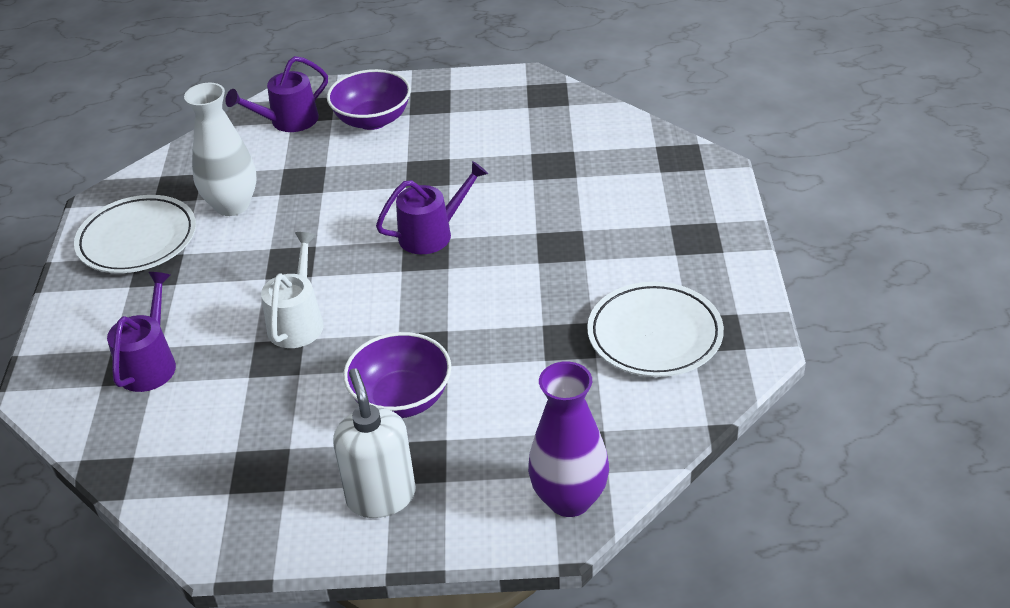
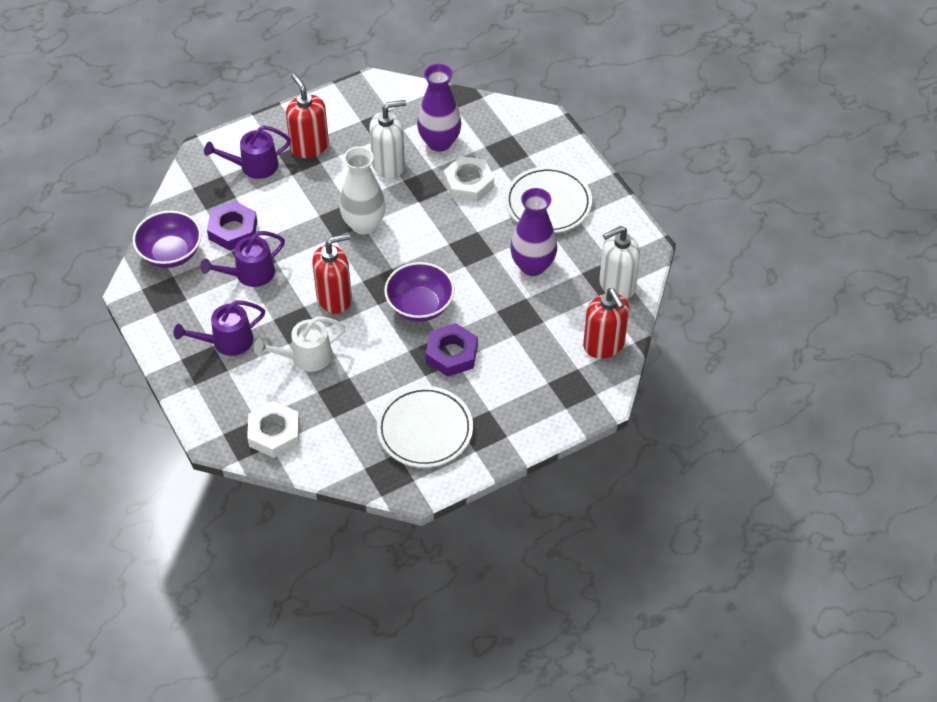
purple nut: 0 -> 2
purple vase: 1 -> 2
red soap dispenser: 0 -> 3
white nut: 0 -> 2
white soap dispenser: 1 -> 2

